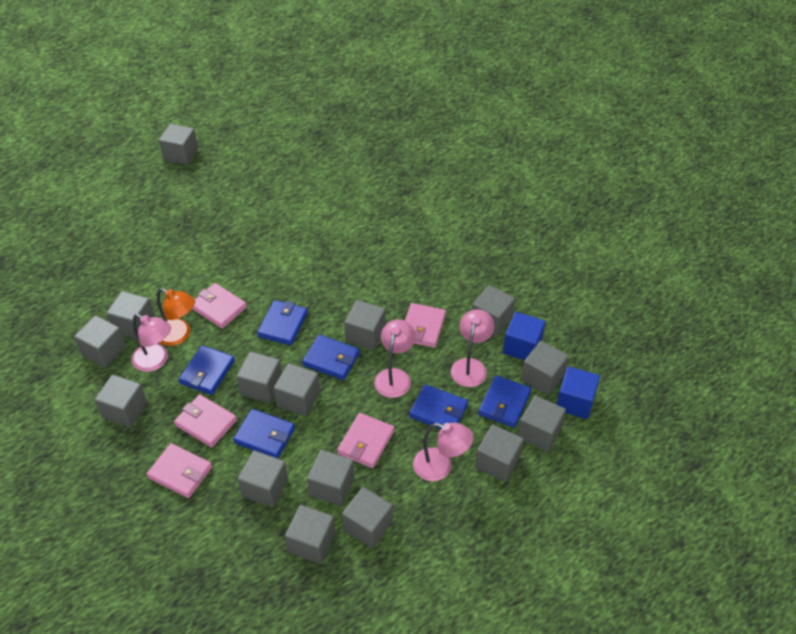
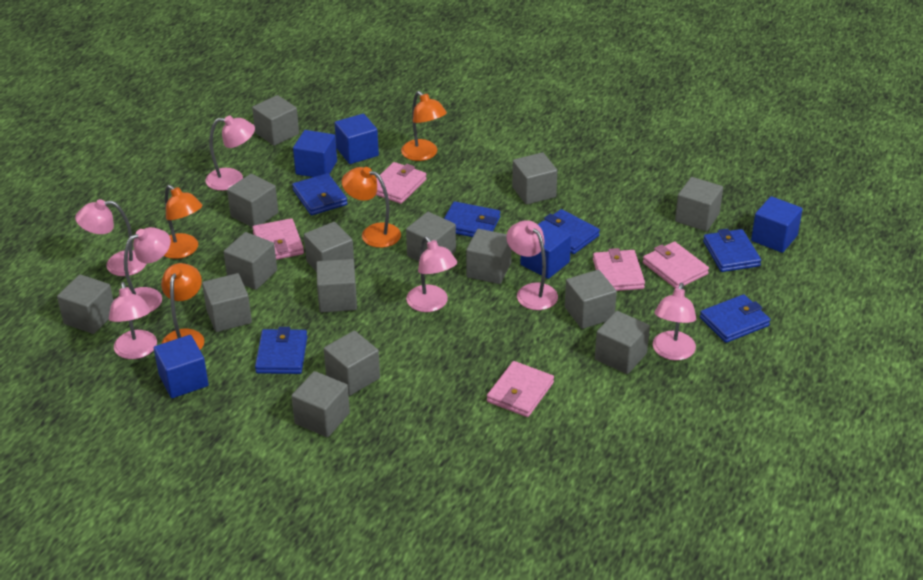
blue cube: 2 -> 5
orange lamp: 1 -> 4
pink lamp: 4 -> 7

